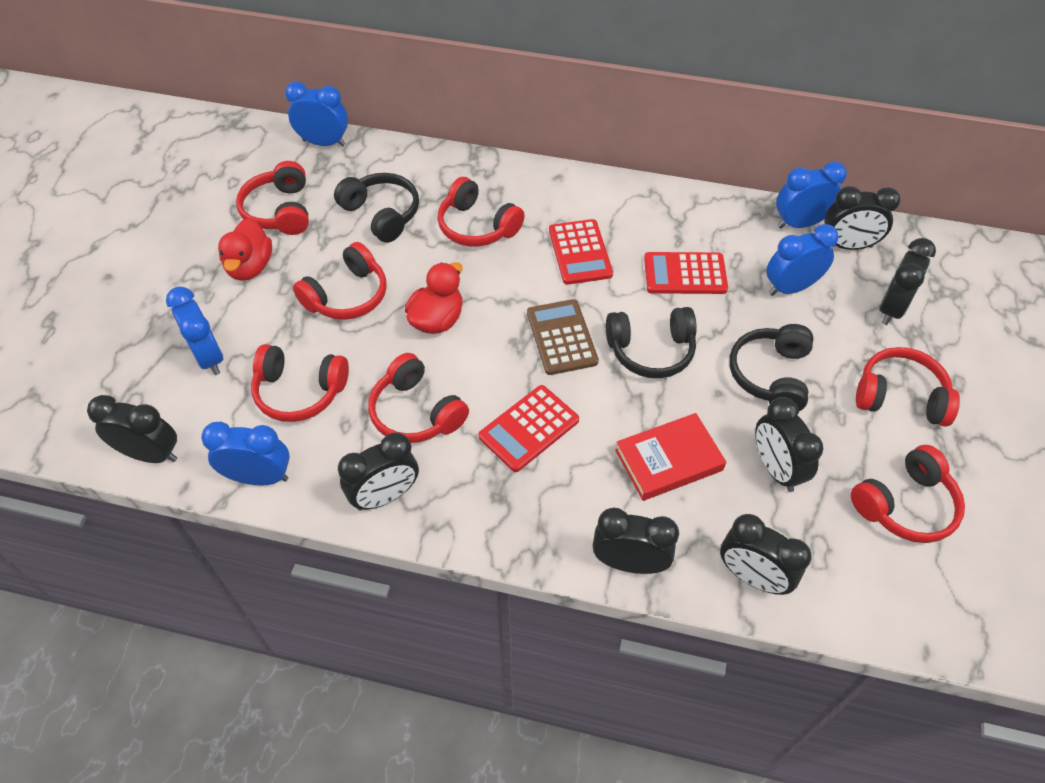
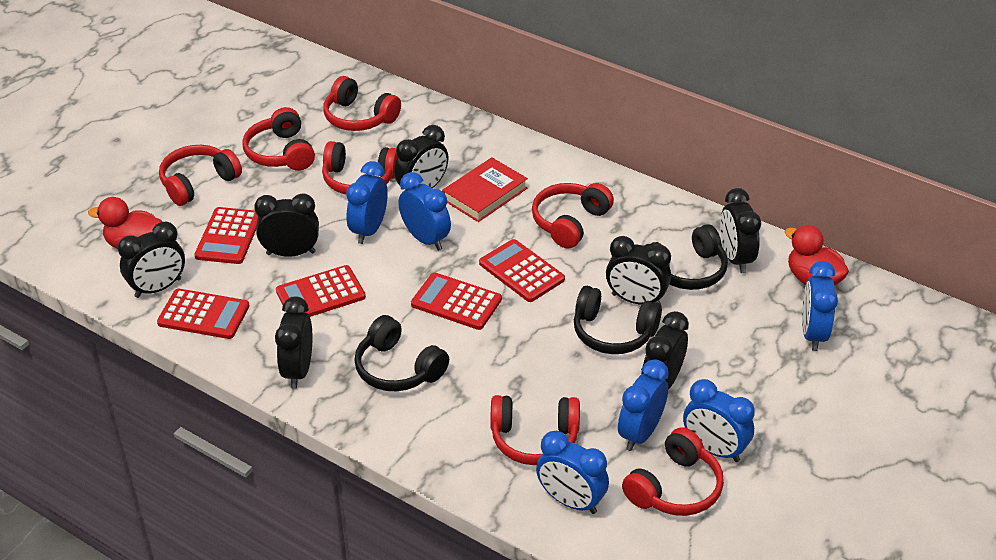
blue clock: 5 -> 6
brown calculator: 1 -> 0
red calculator: 3 -> 5

